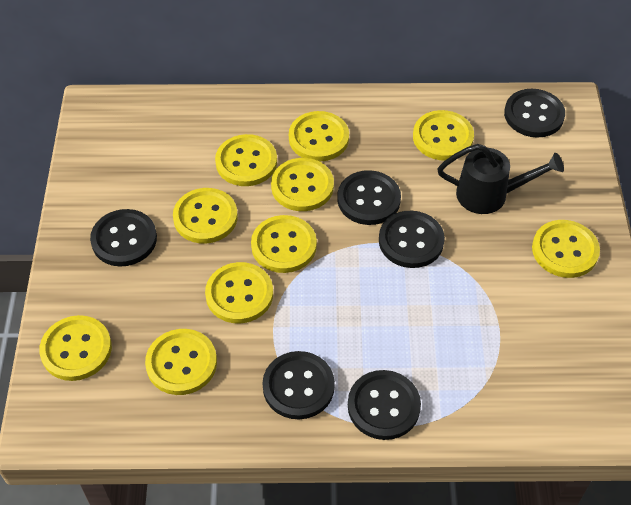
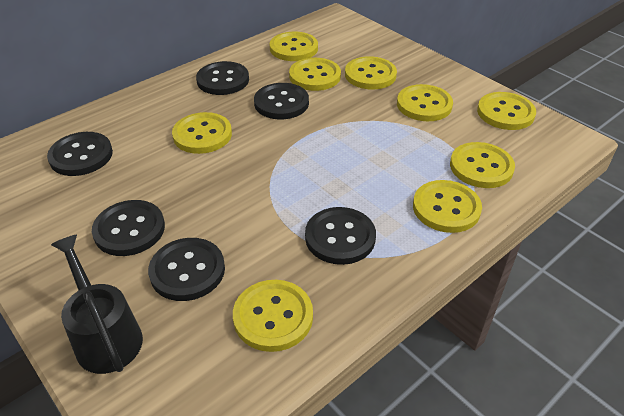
yellow button: 10 -> 9

